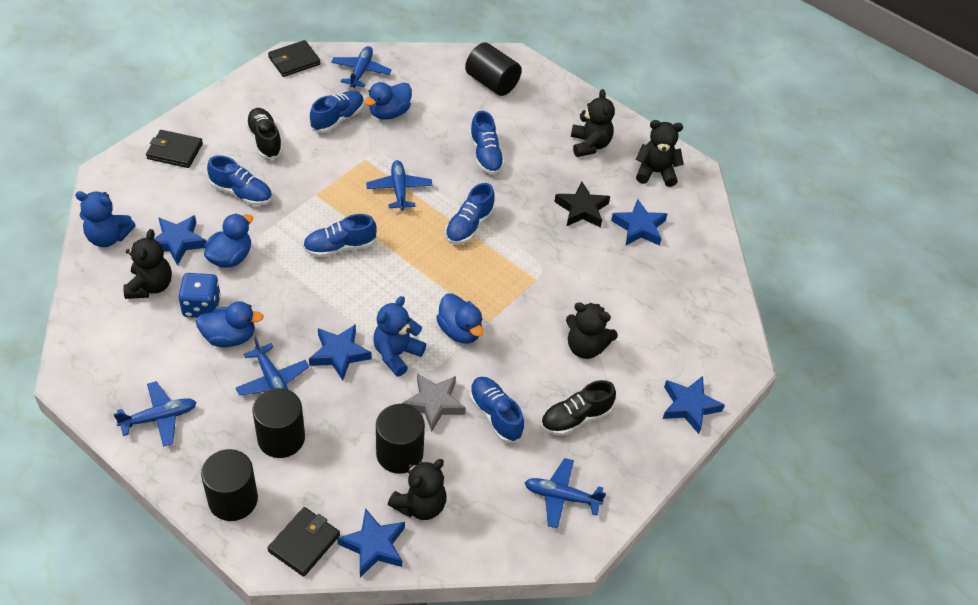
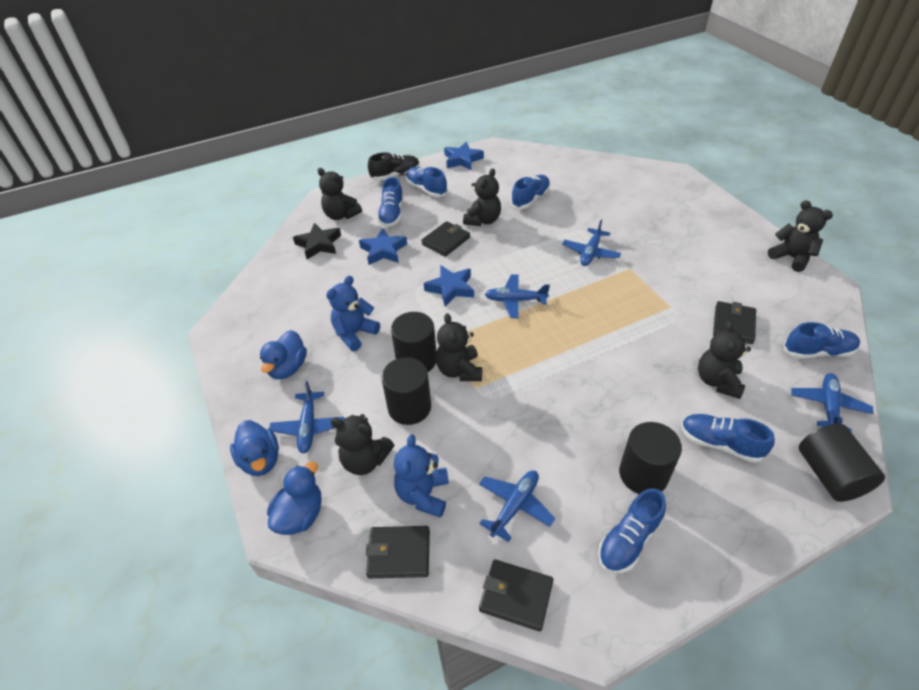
black shoe: 2 -> 1
black teddy bear: 5 -> 6
black wallet: 3 -> 4
blue dice: 1 -> 0
blue duck: 4 -> 3
blue star: 5 -> 3
grey star: 1 -> 0

